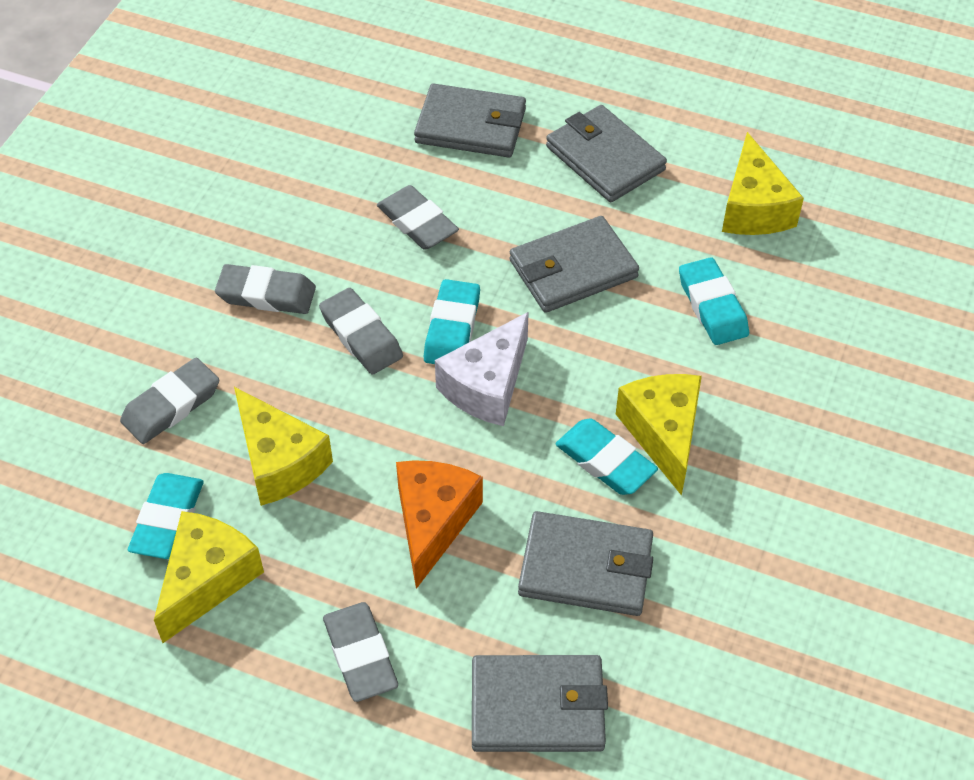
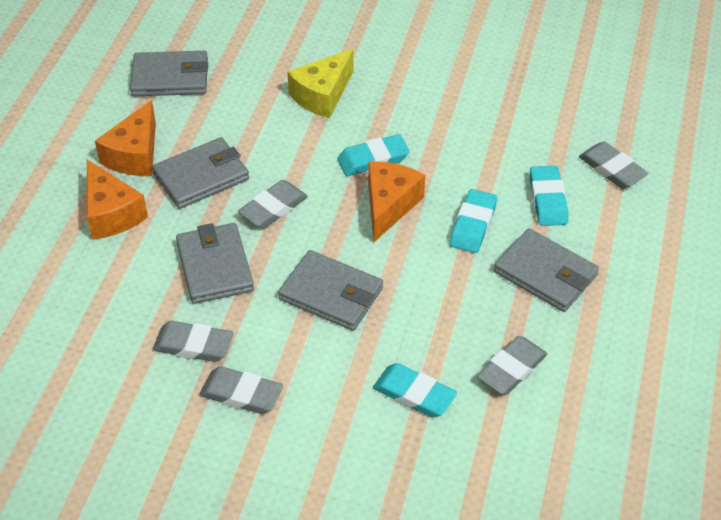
orange cheese: 1 -> 3
white cheese: 1 -> 0
yellow cheese: 4 -> 1

